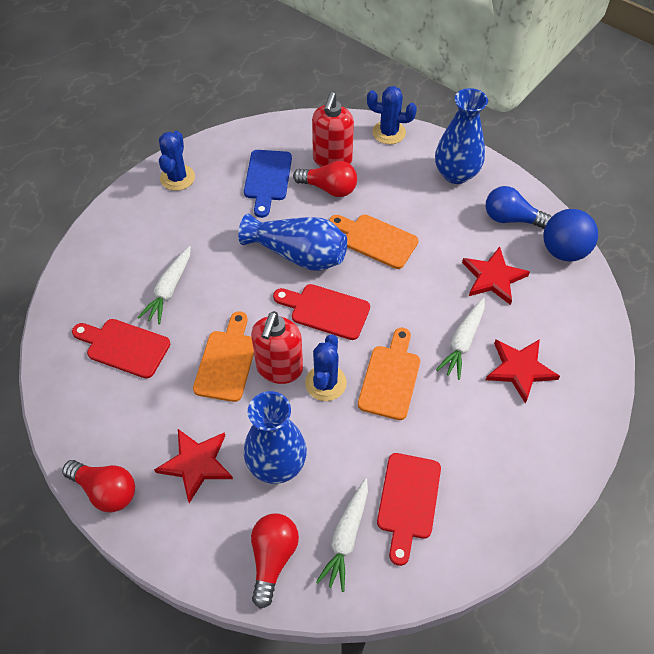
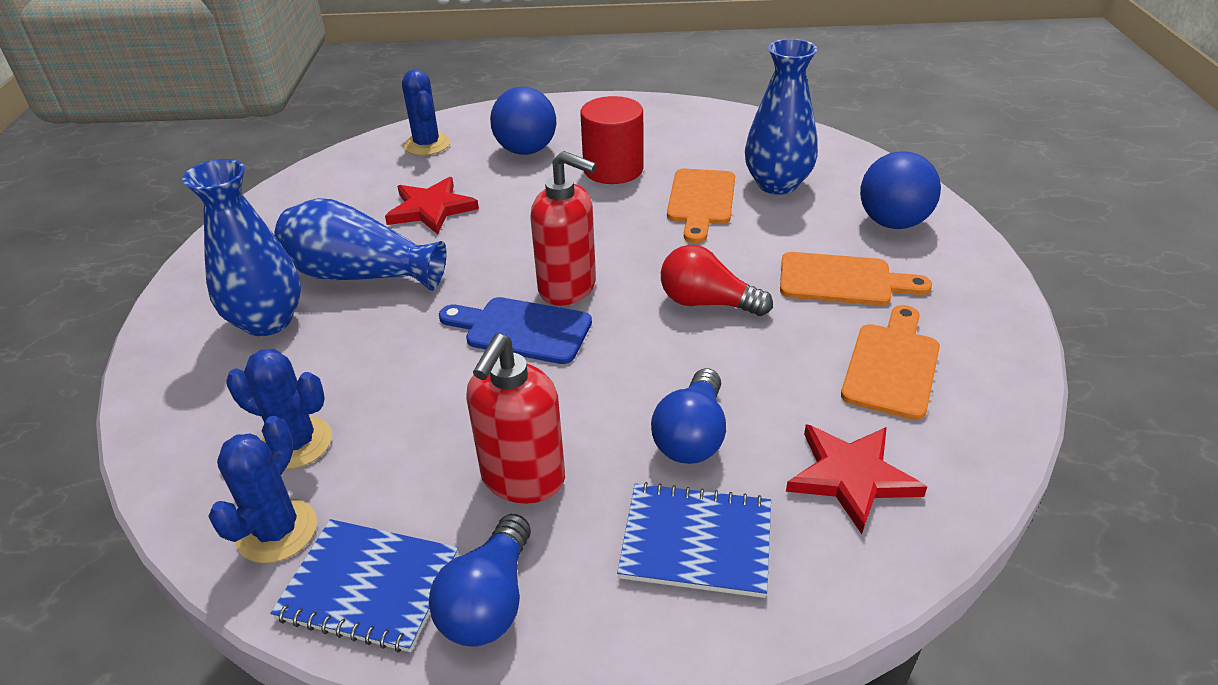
blue ball: 1 -> 2
blue light bulb: 1 -> 2
blue notebook: 0 -> 2
red cutting board: 3 -> 0
red cylinder: 0 -> 1
red light bulb: 3 -> 1
red star: 3 -> 2
white carrot: 3 -> 0

